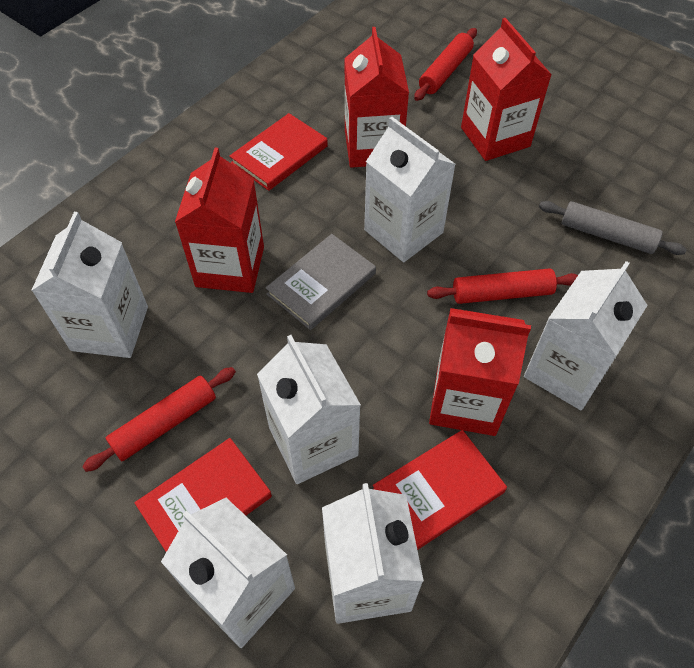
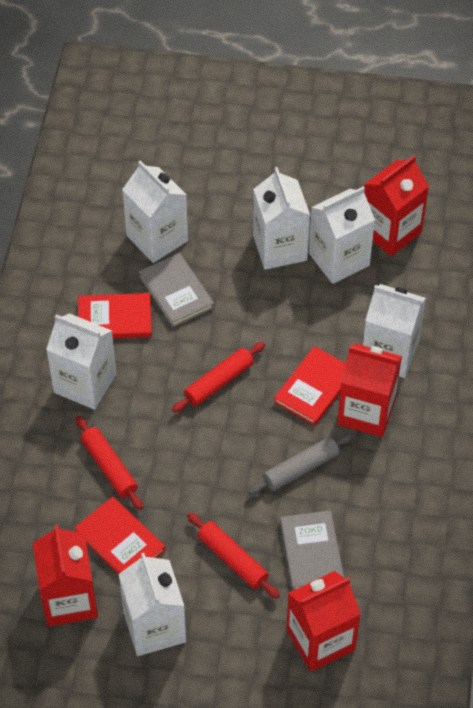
grey book: 1 -> 2

